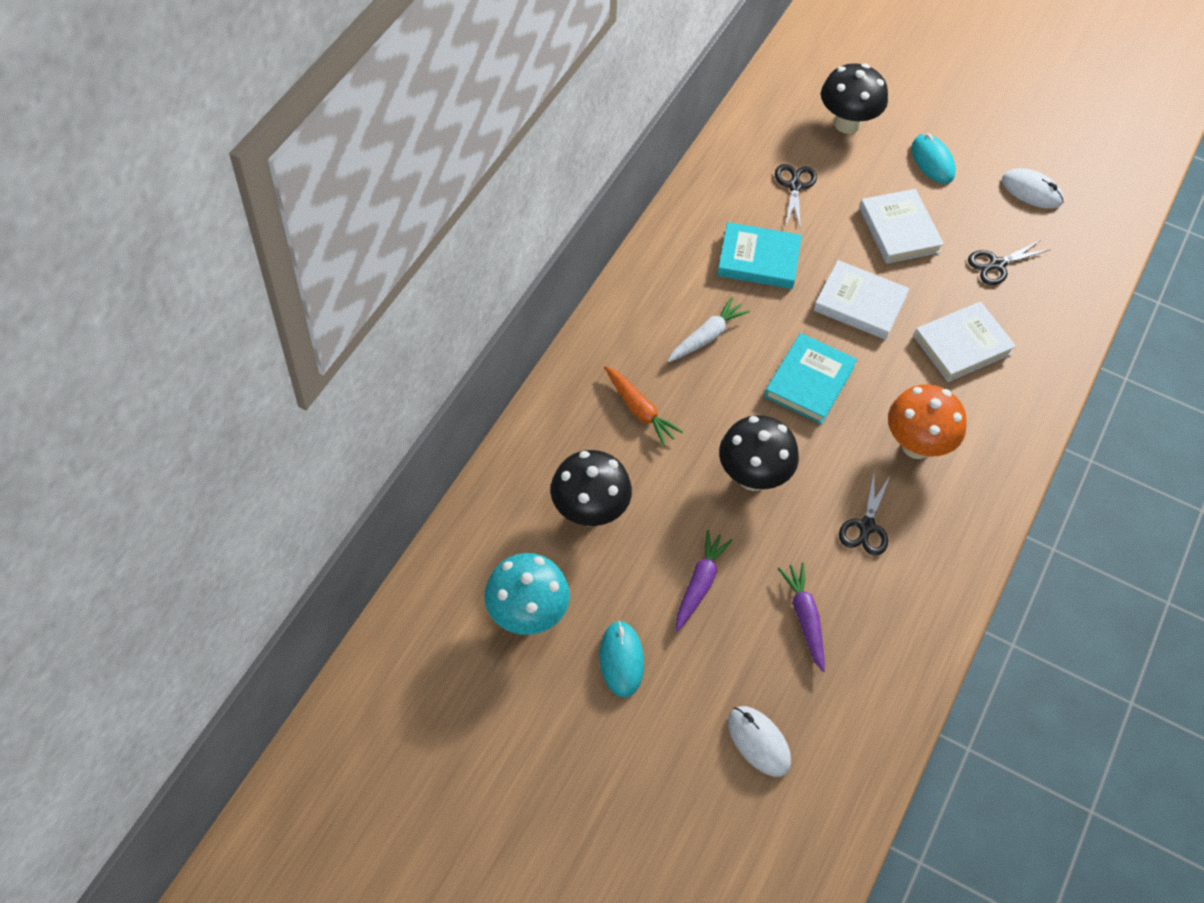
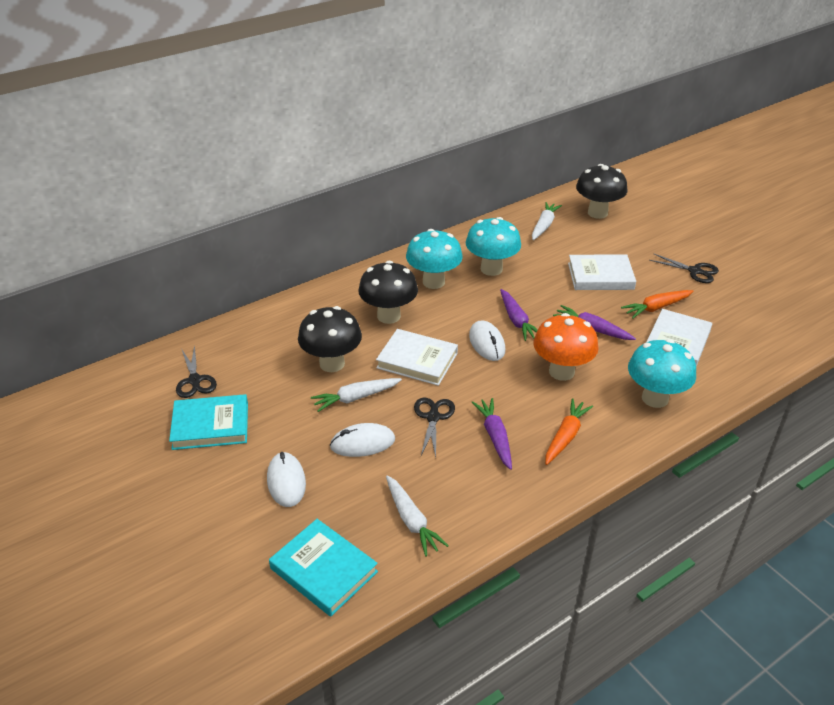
orange carrot: 1 -> 2
purple carrot: 2 -> 3
turquoise mouse: 2 -> 0
turquoise mushroom: 1 -> 3
white carrot: 1 -> 3
white mouse: 2 -> 3

